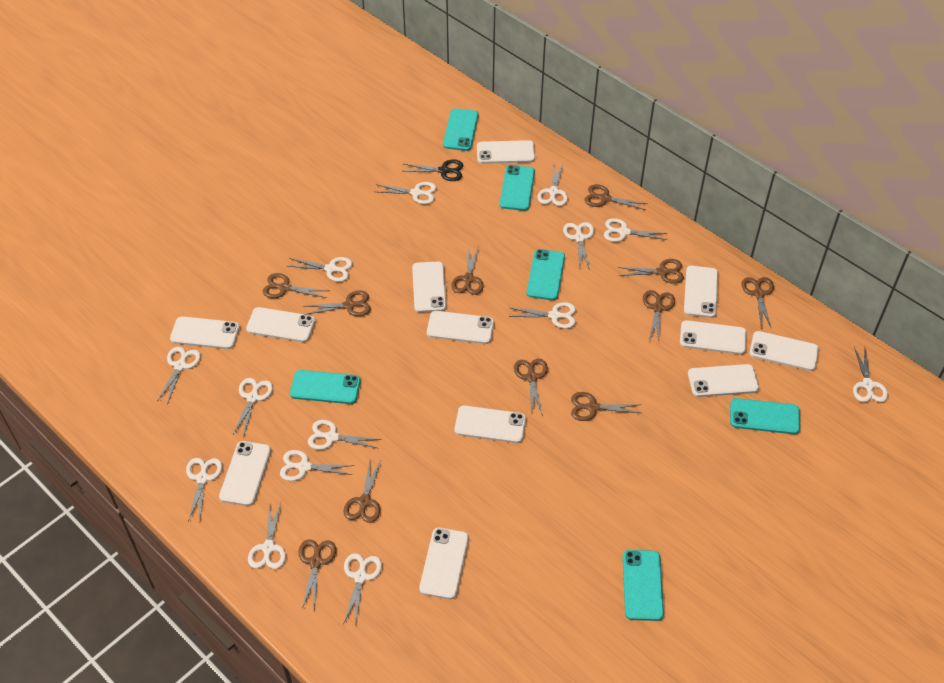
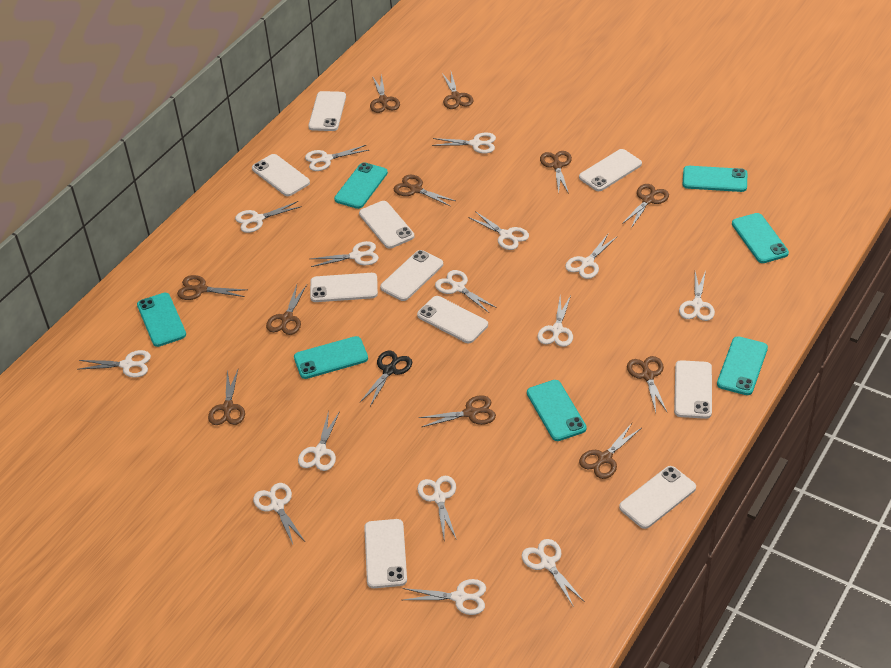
turquoise phone: 6 -> 7
white phone: 12 -> 10
white scissors: 14 -> 15

